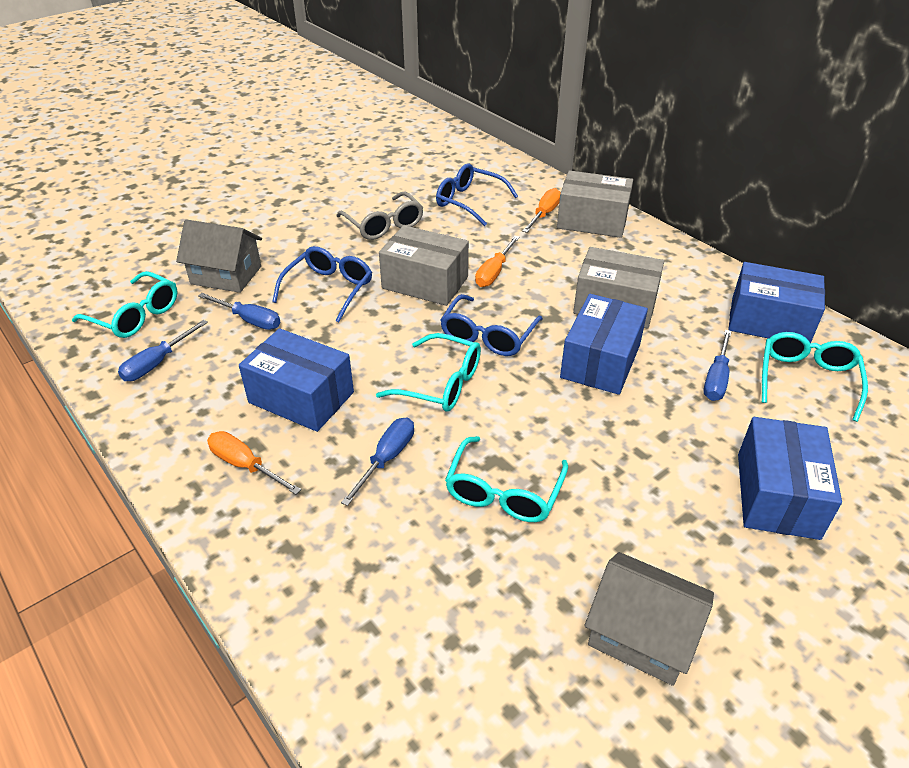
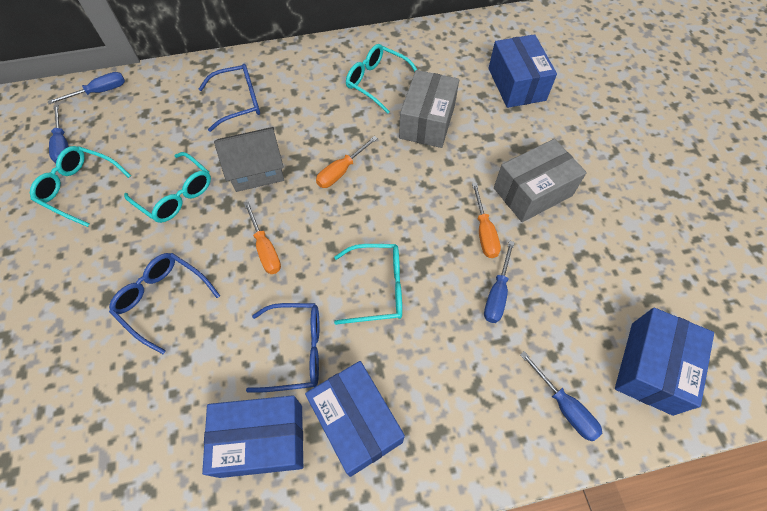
grey box: 3 -> 2
grey glasses: 1 -> 0
grey house: 2 -> 1

